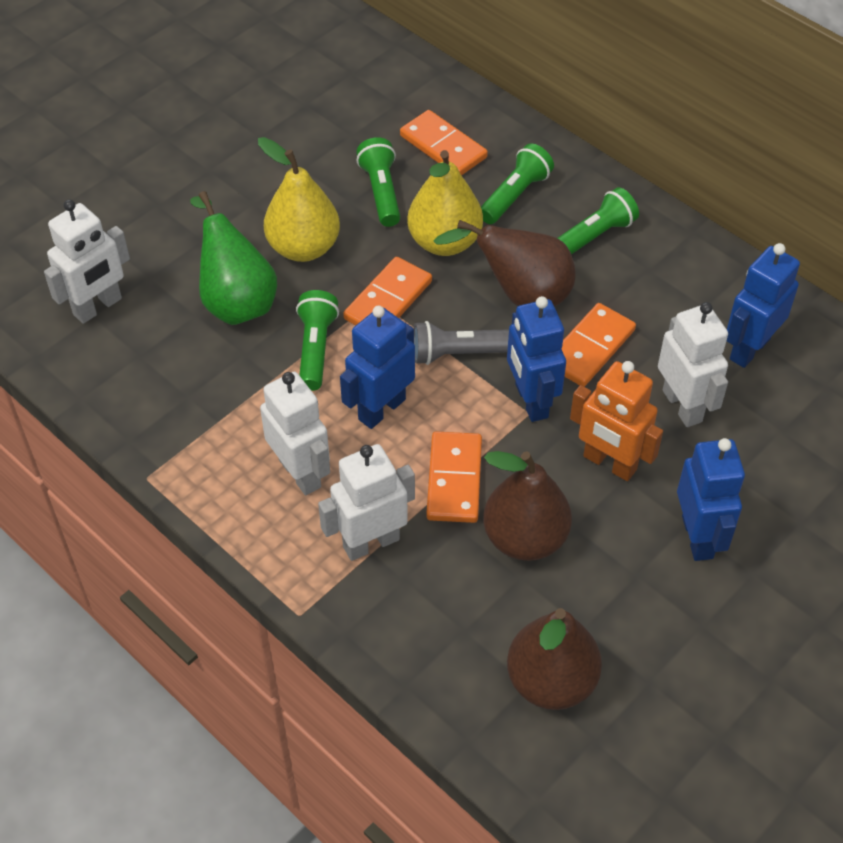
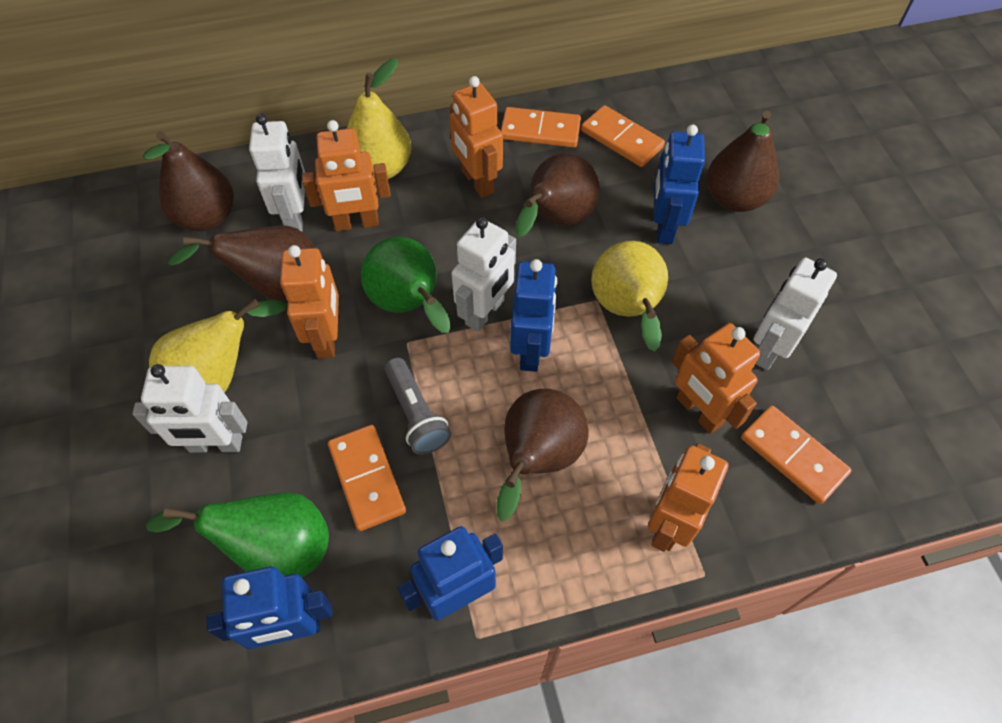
brown pear: 3 -> 5
green flashlight: 4 -> 0
green pear: 1 -> 2
orange robot: 1 -> 5
yellow pear: 2 -> 3

